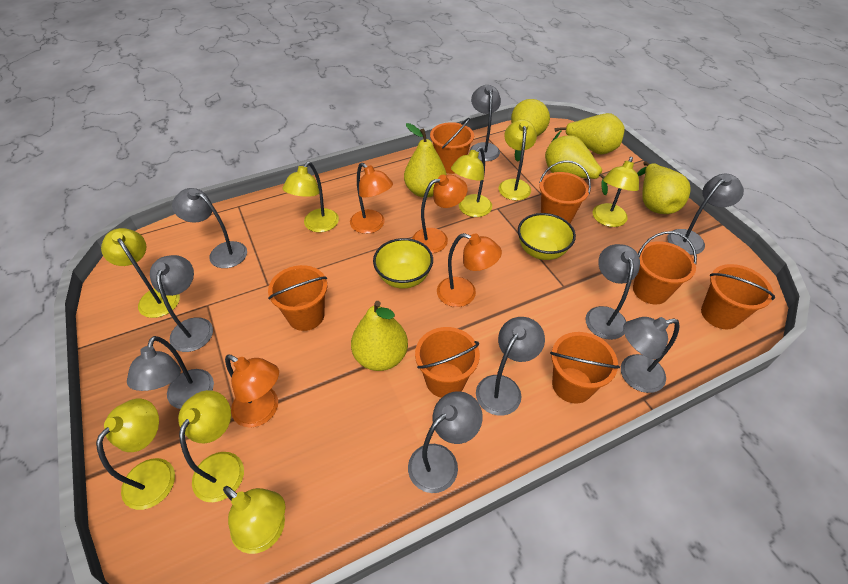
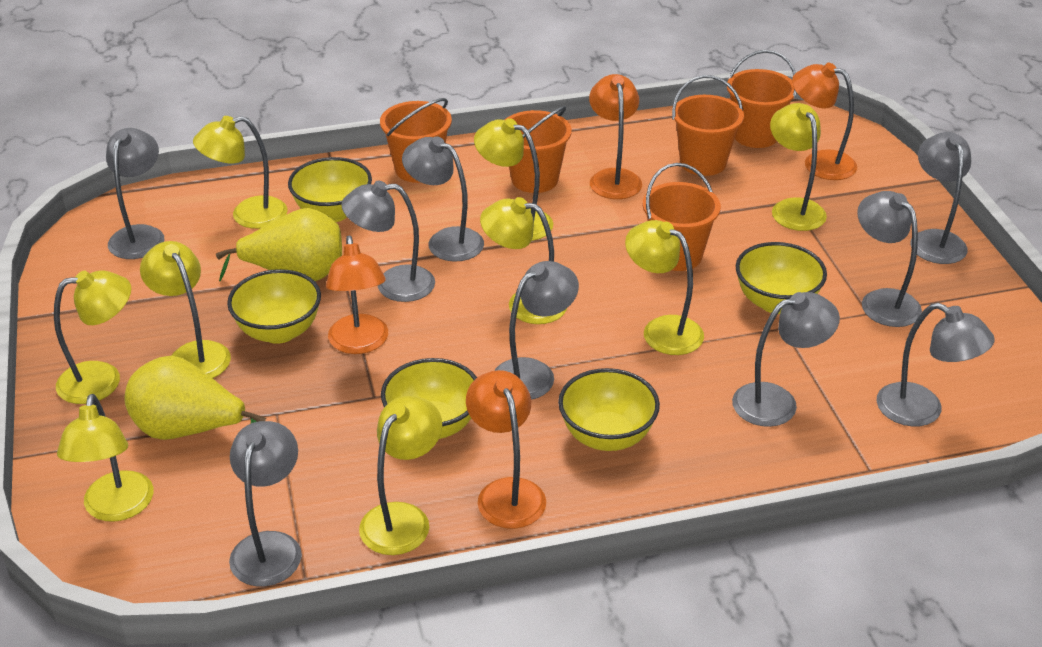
orange bucket: 7 -> 5
yellow bowl: 2 -> 5
yellow lamp: 8 -> 9
yellow pear: 6 -> 2

